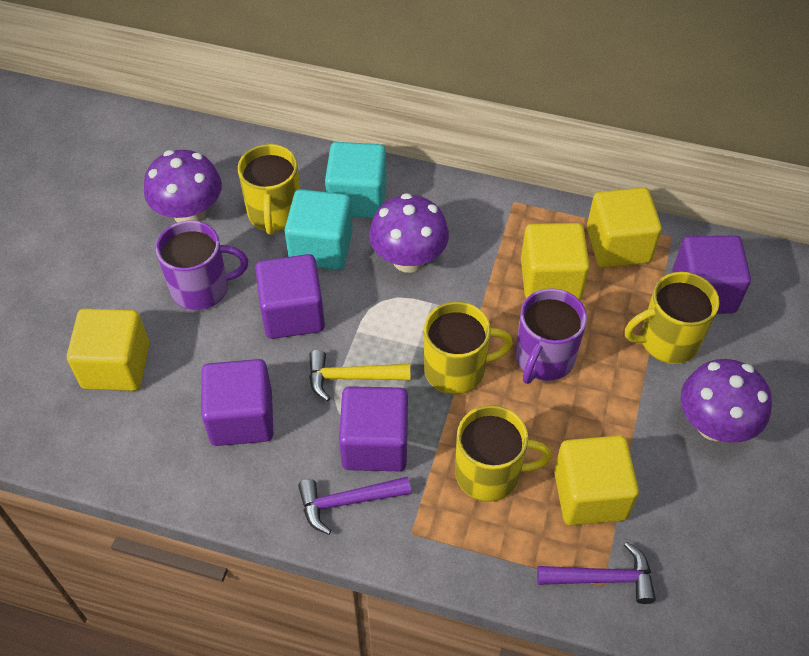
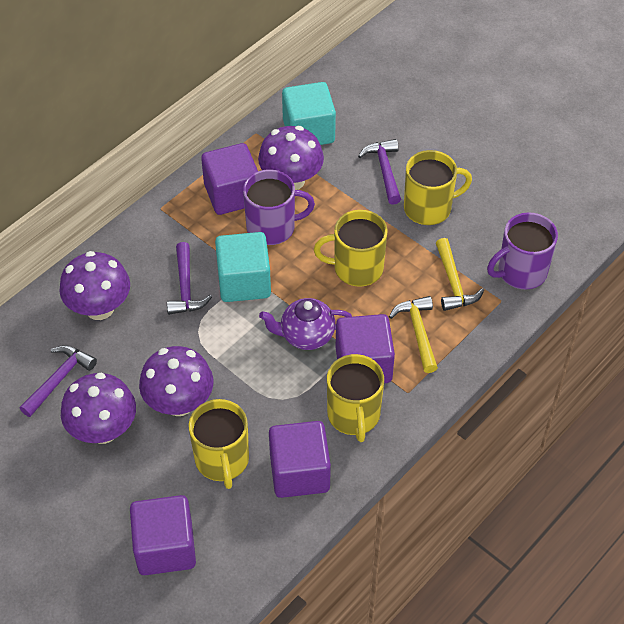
purple hammer: 2 -> 3
purple mushroom: 3 -> 4
purple teapot: 0 -> 1
yellow cube: 4 -> 0
yellow hammer: 1 -> 2

